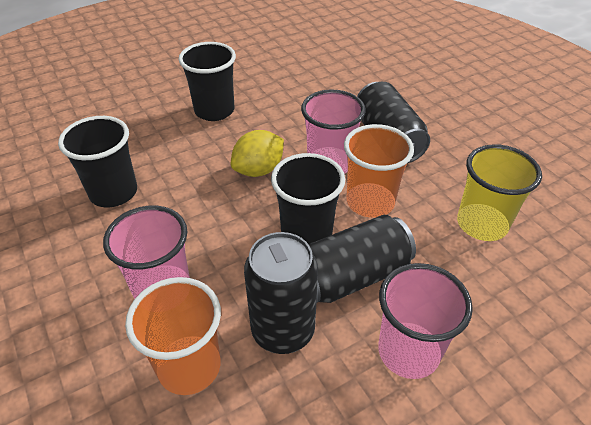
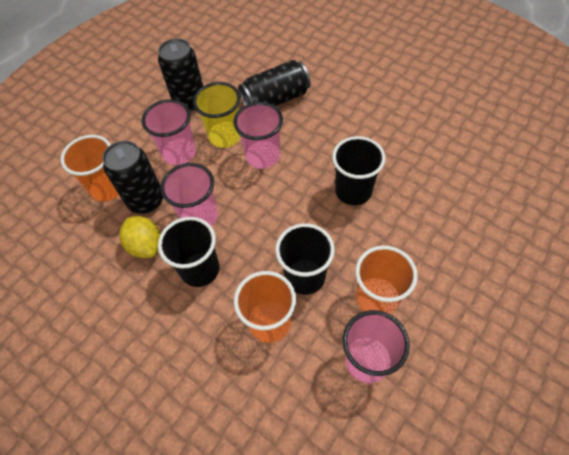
orange cup: 2 -> 3
pink cup: 3 -> 4

